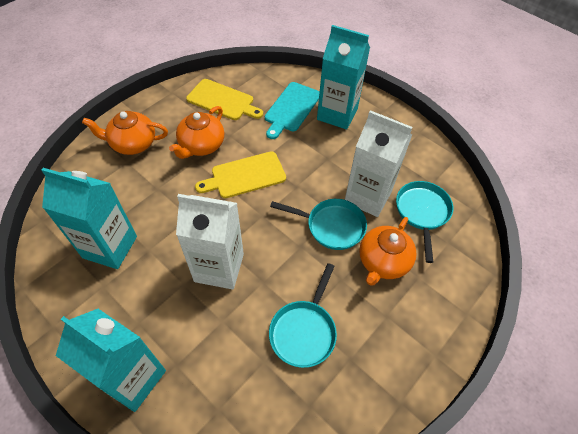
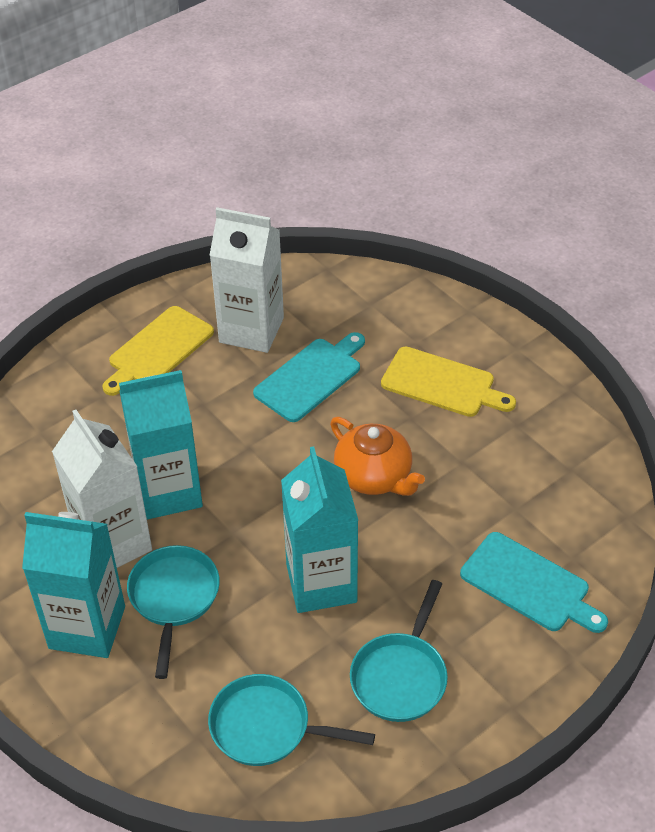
orange teapot: 3 -> 1
turquoise cutting board: 1 -> 2

